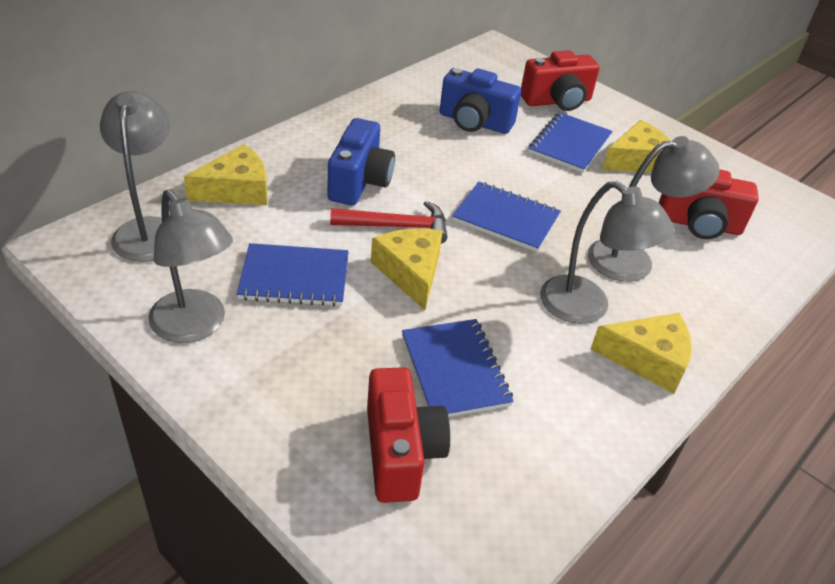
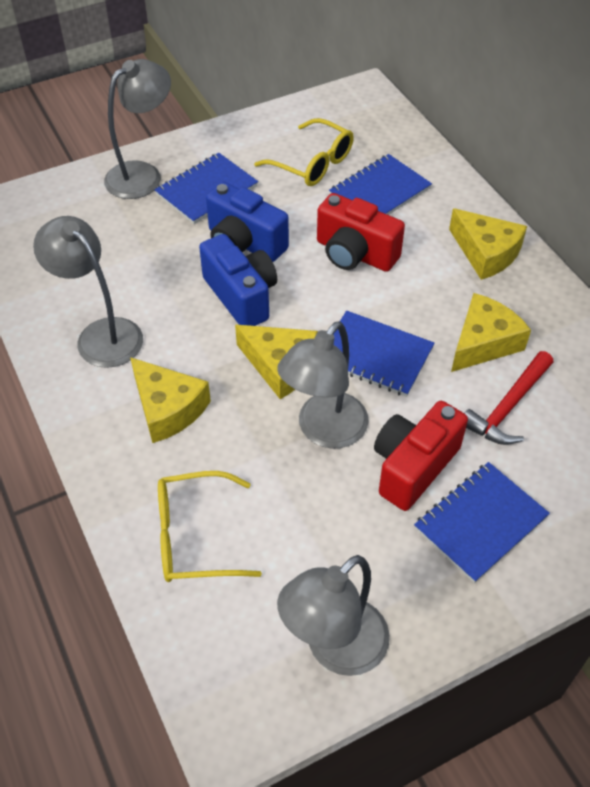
red camera: 3 -> 2
yellow glasses: 0 -> 2

